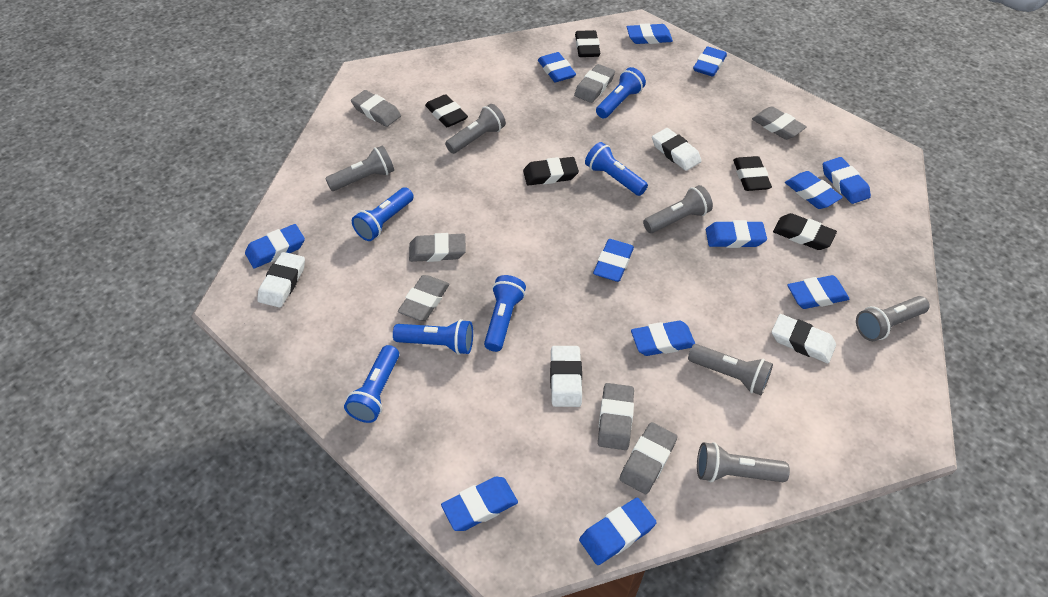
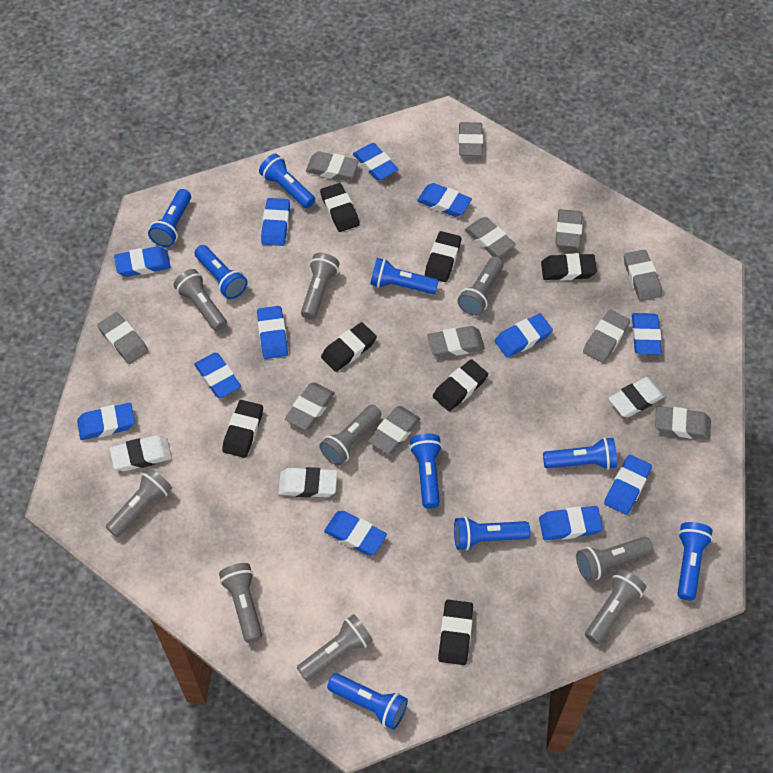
black eraser: 5 -> 7
blue flashlight: 6 -> 9
grey eraser: 7 -> 11
grey flashlight: 6 -> 9
white eraser: 4 -> 3

